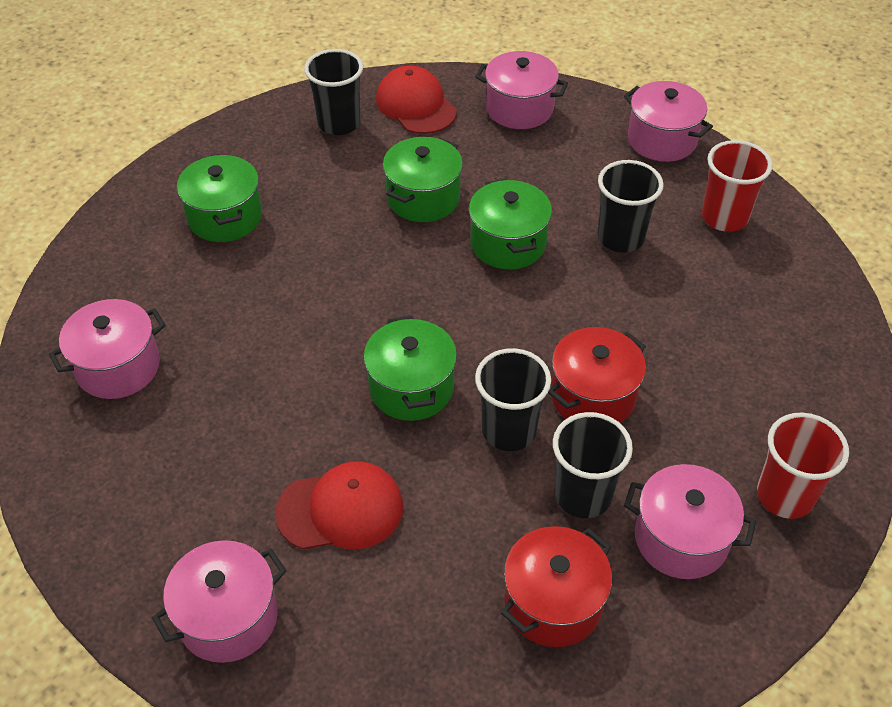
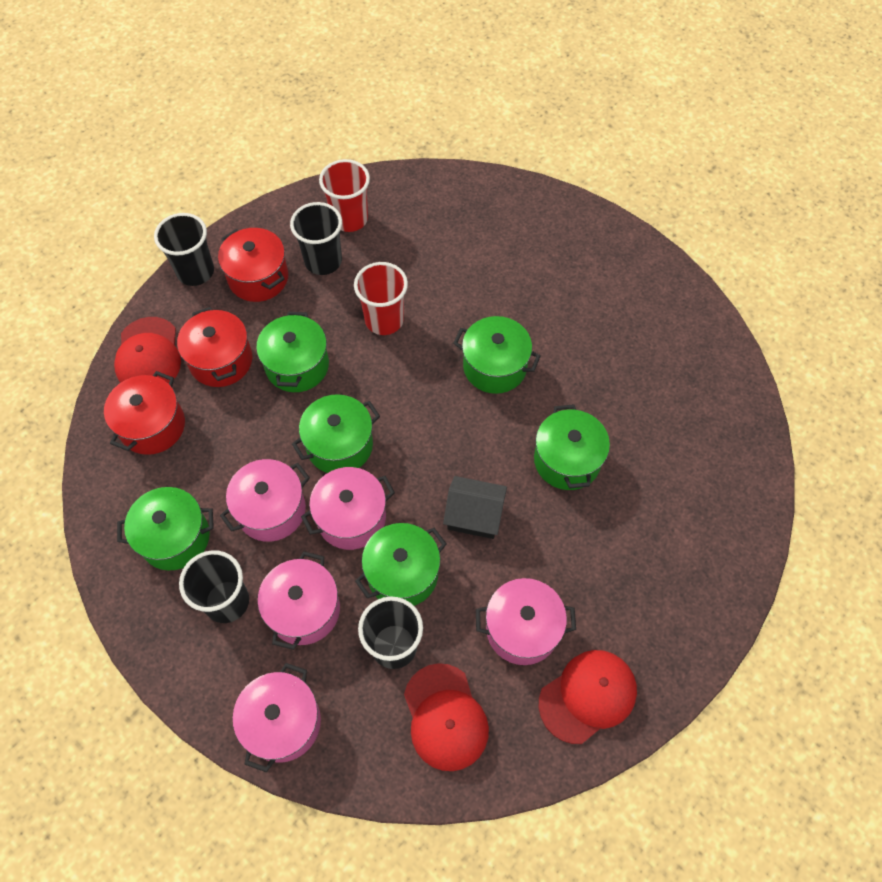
black house: 0 -> 1
green pot: 4 -> 6
red cap: 2 -> 3
red pot: 2 -> 3

